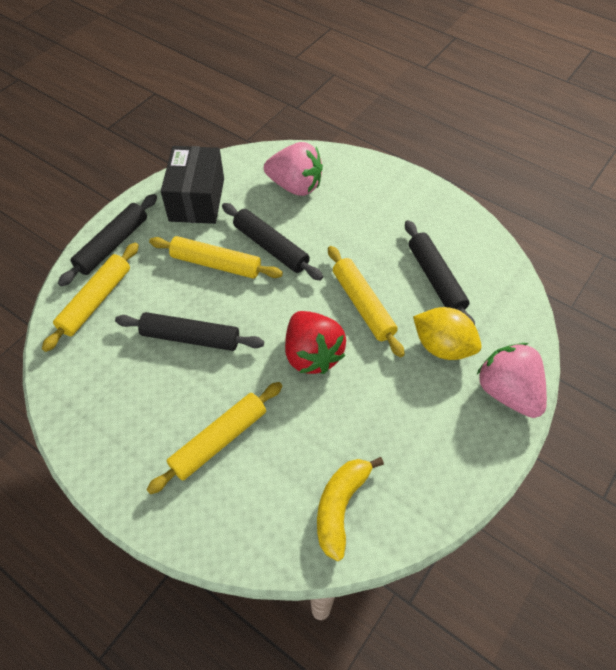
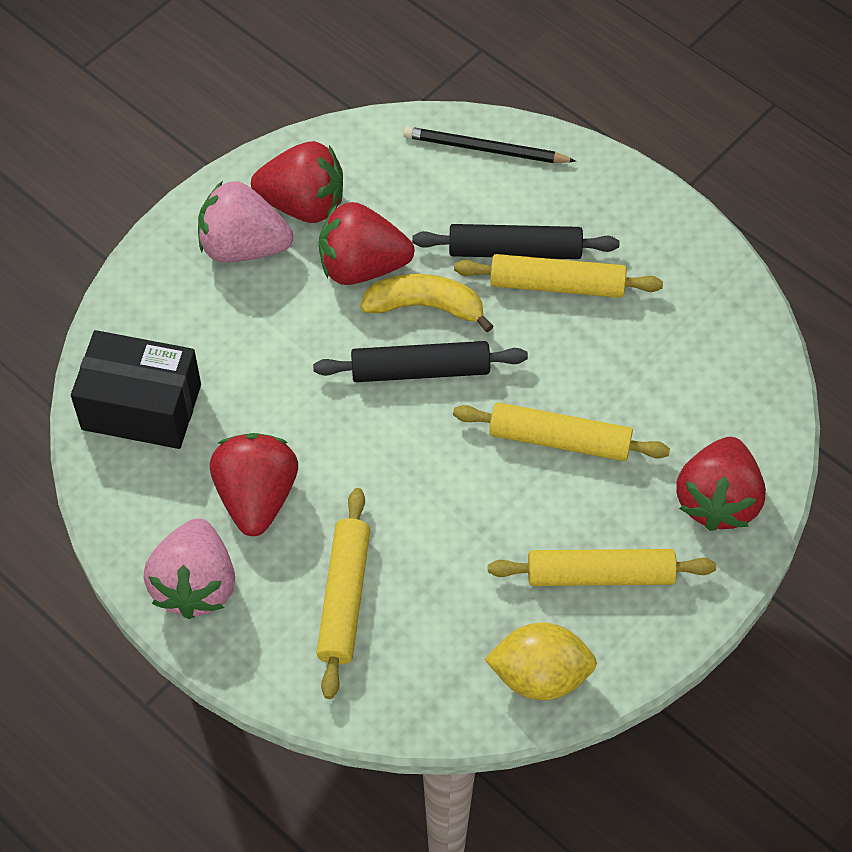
black pencil: 0 -> 1
black rolling pin: 4 -> 2
red strawberry: 1 -> 4

